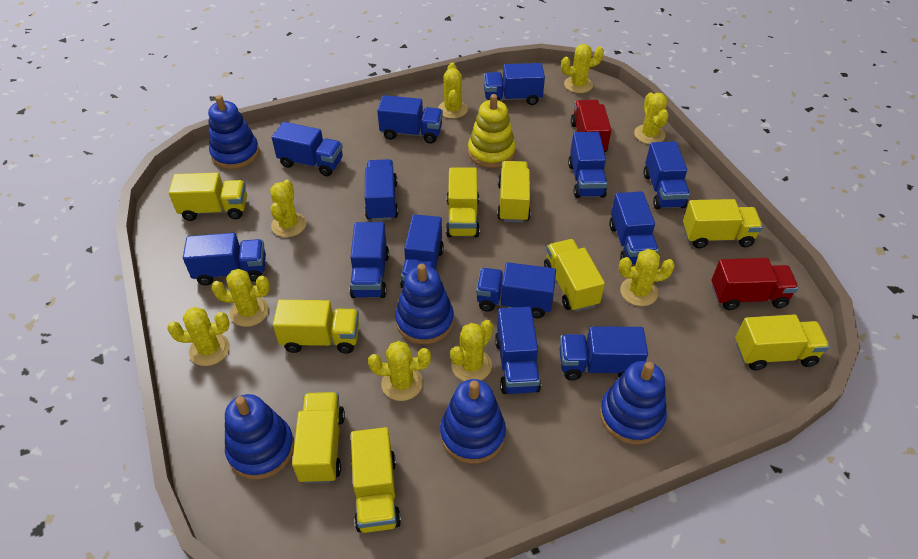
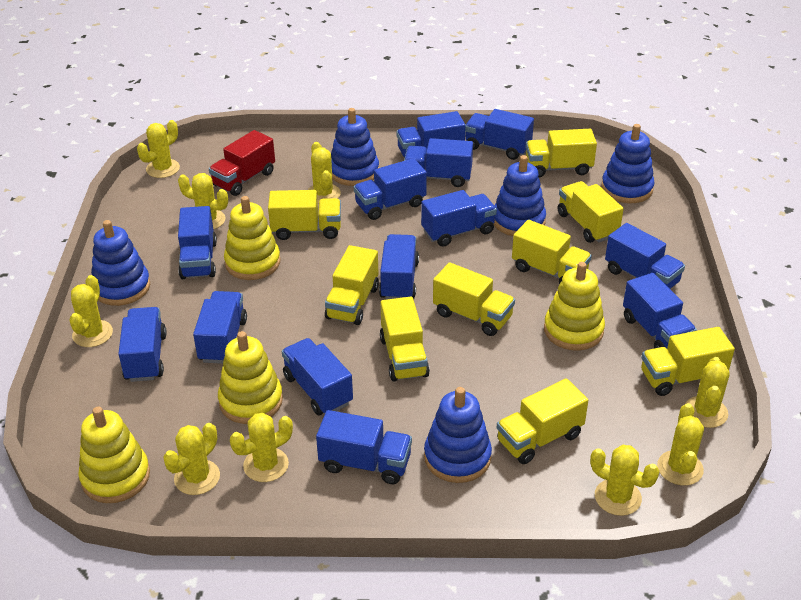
red truck: 2 -> 1
yellow stacking toy: 1 -> 4

